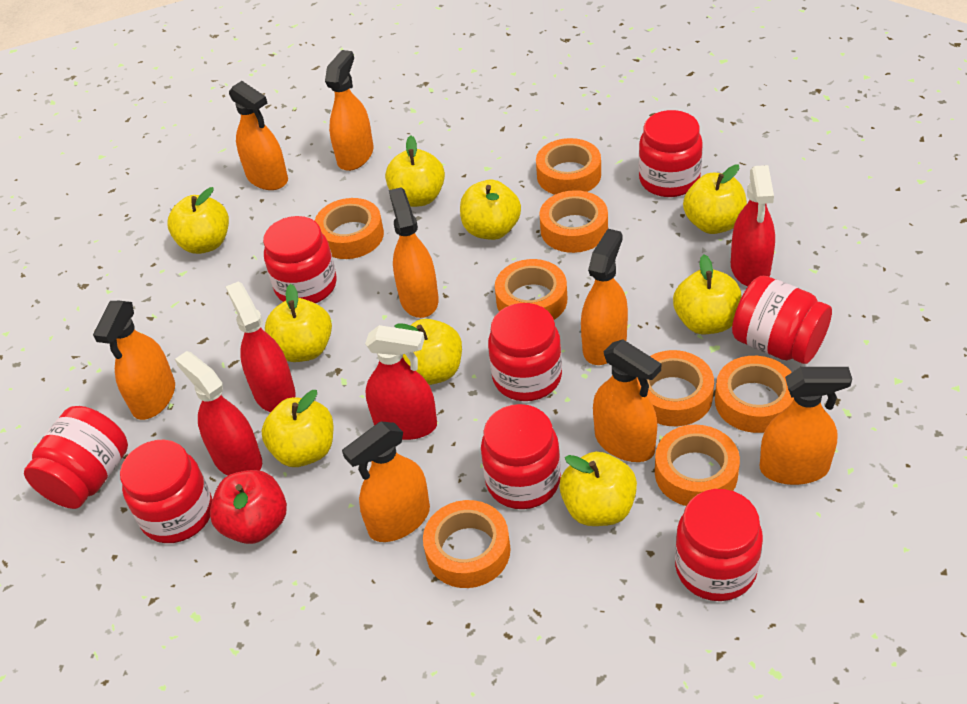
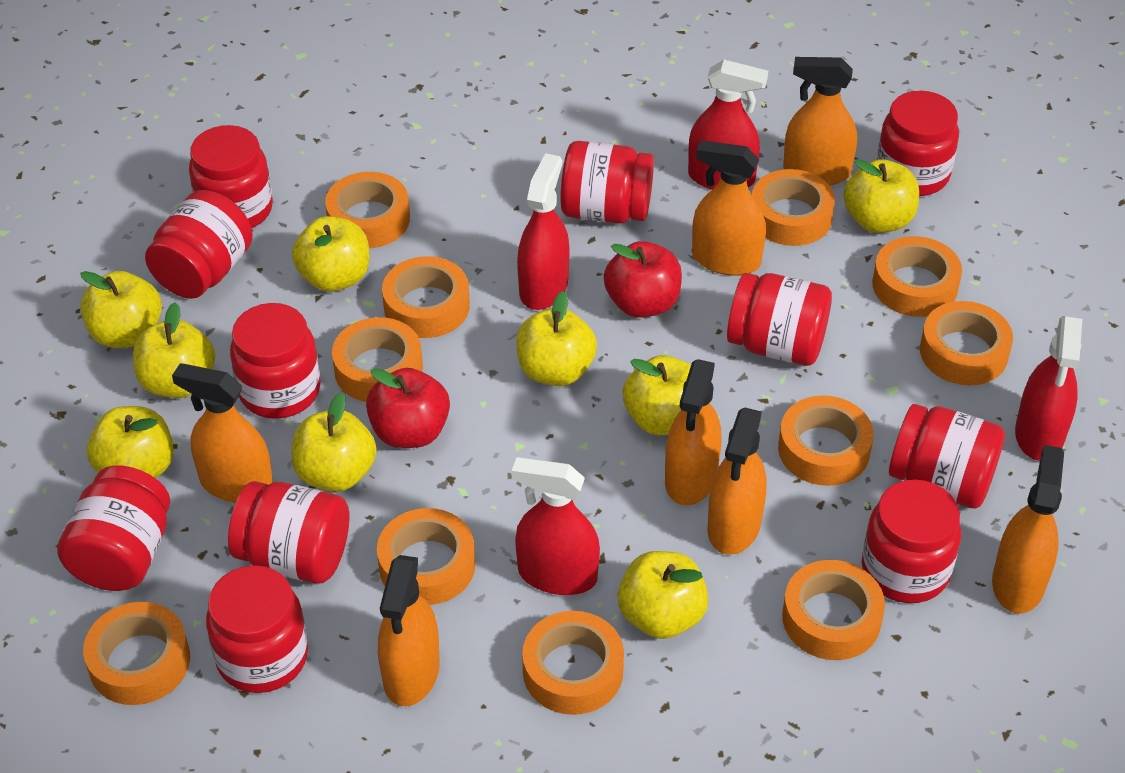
orange spray bottle: 8 -> 7
orange tape: 8 -> 11
red apple: 1 -> 2
red jar: 8 -> 11

